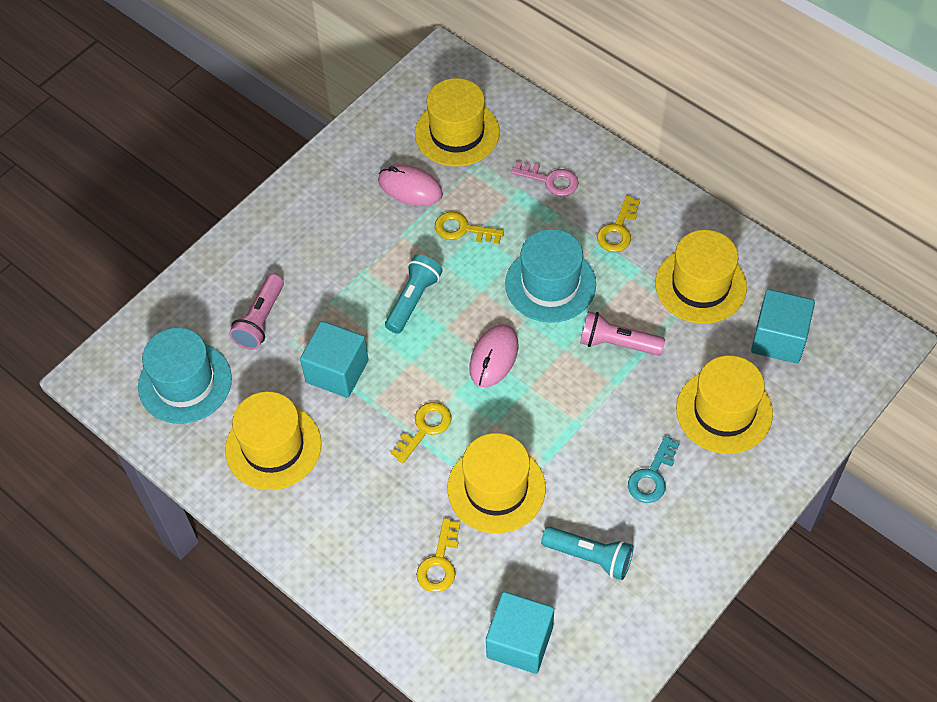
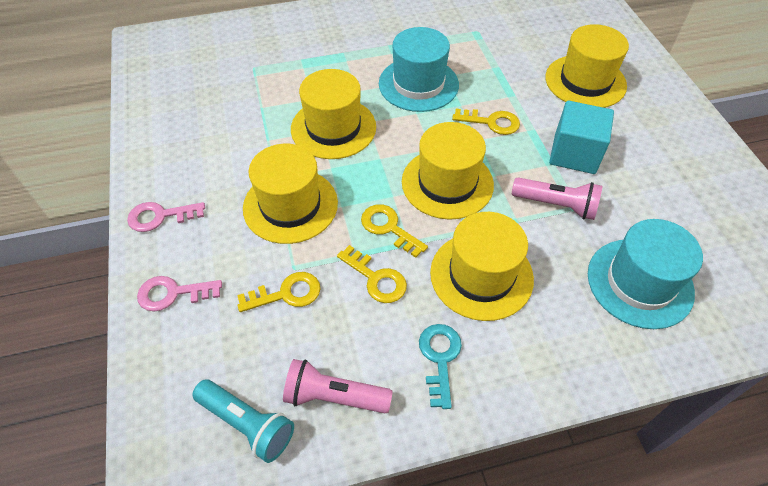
pink key: 1 -> 2
pink mouse: 2 -> 0
turquoise cube: 3 -> 1
turquoise flashlight: 2 -> 1

